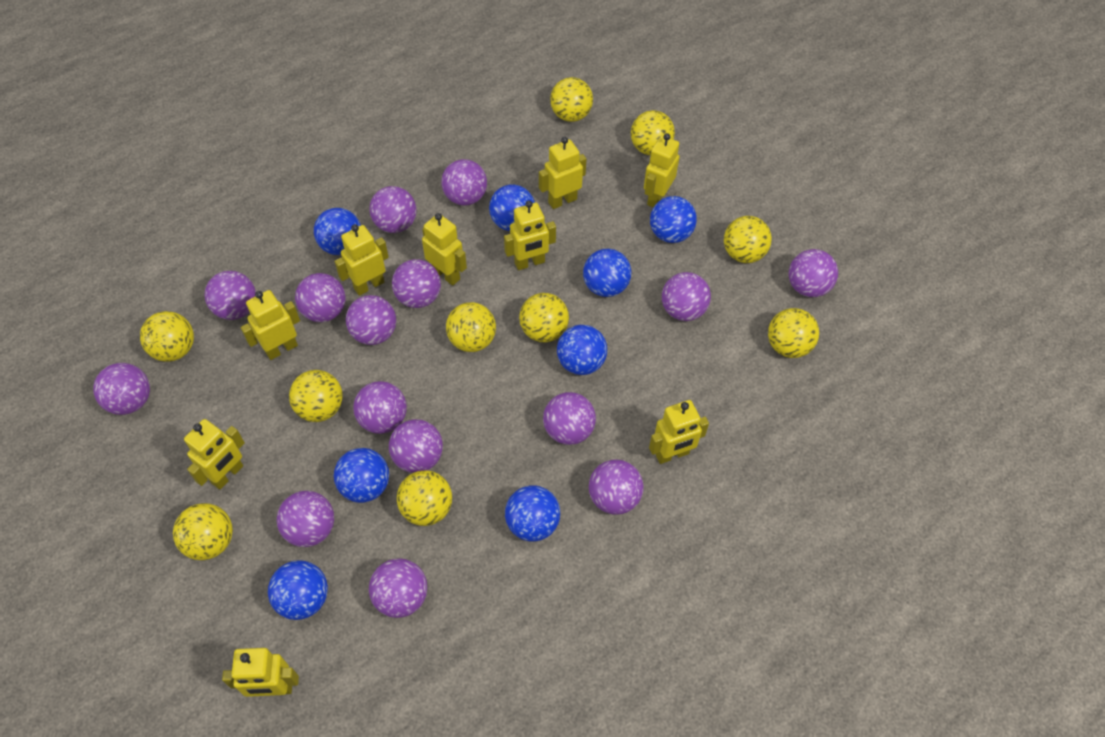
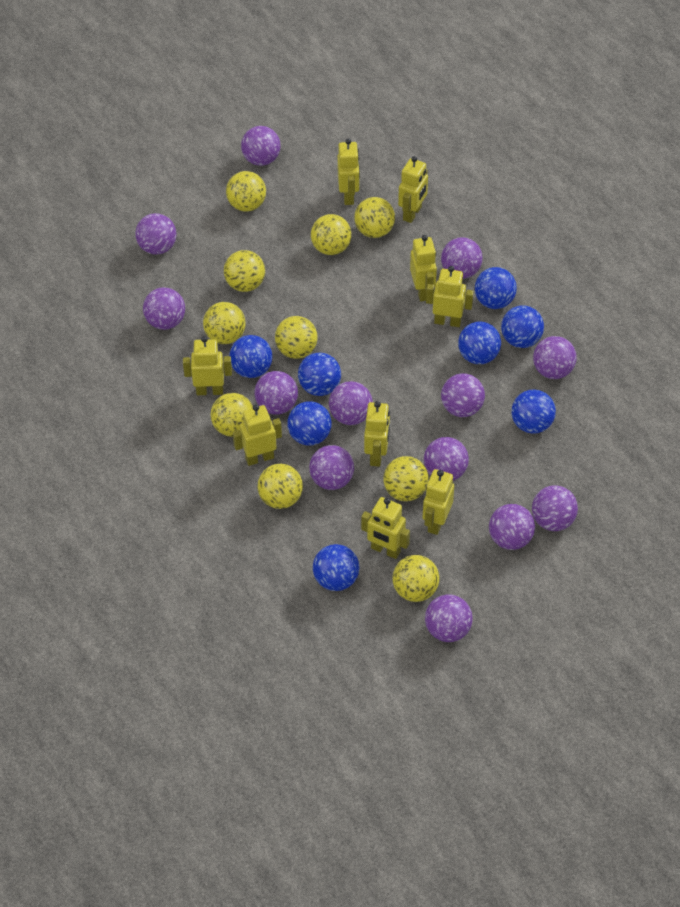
purple ball: 15 -> 13

